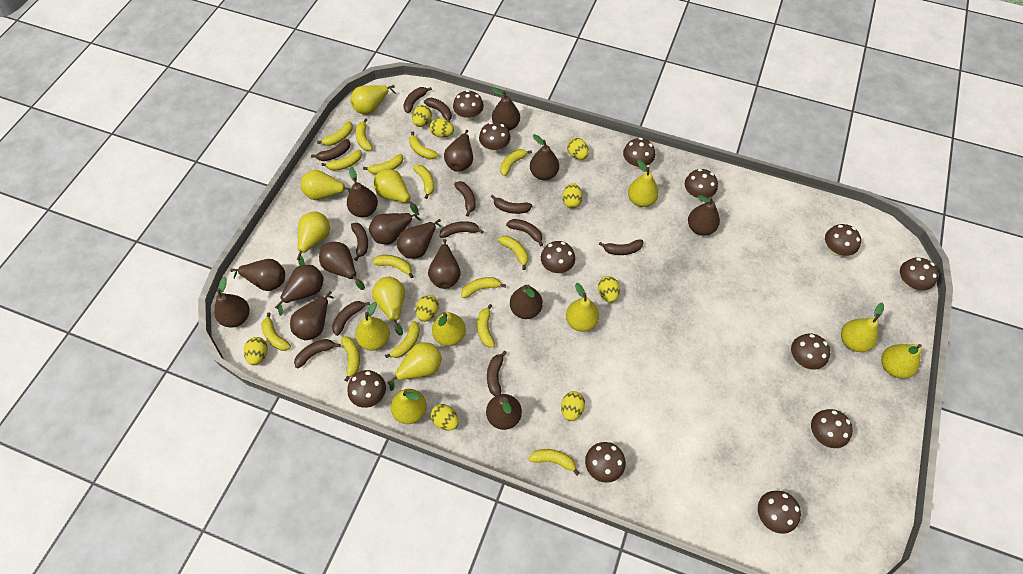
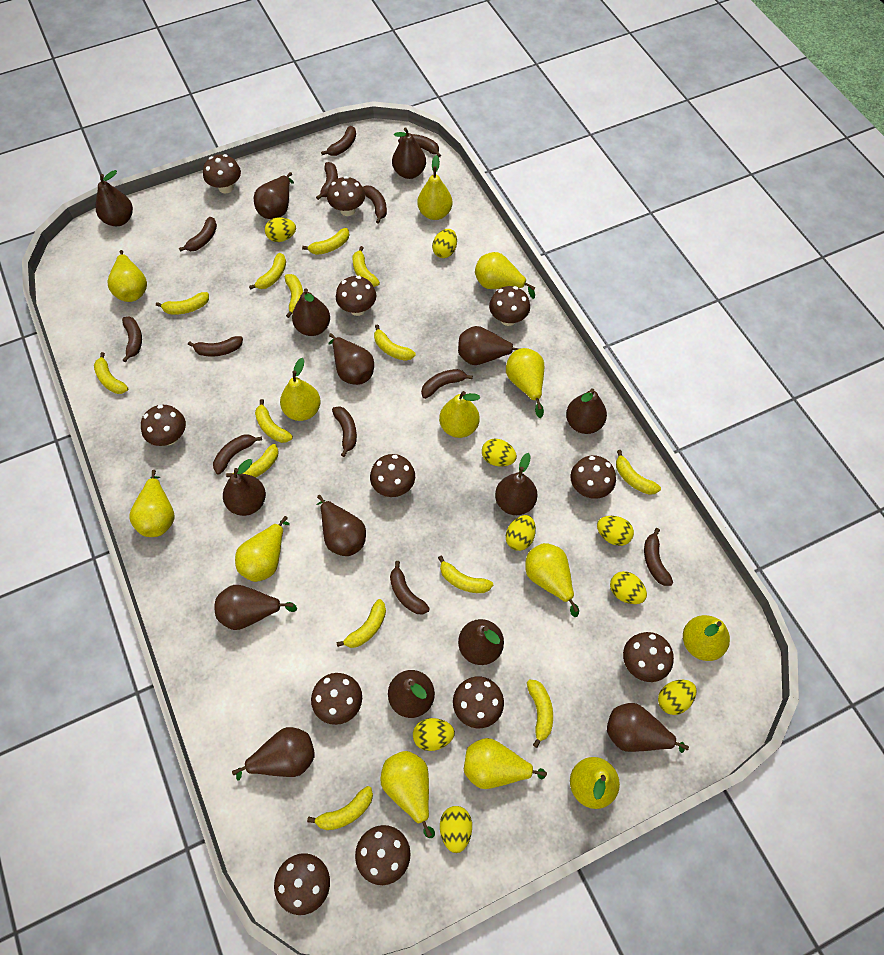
yellow banana: 15 -> 14

